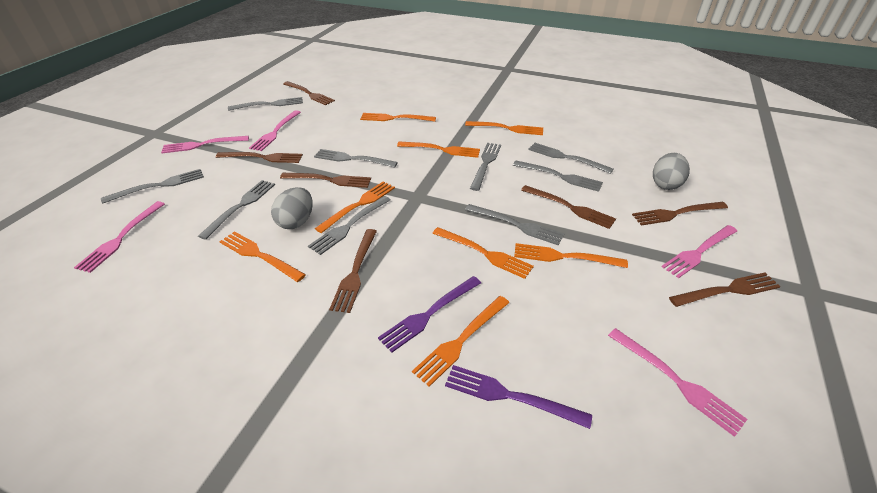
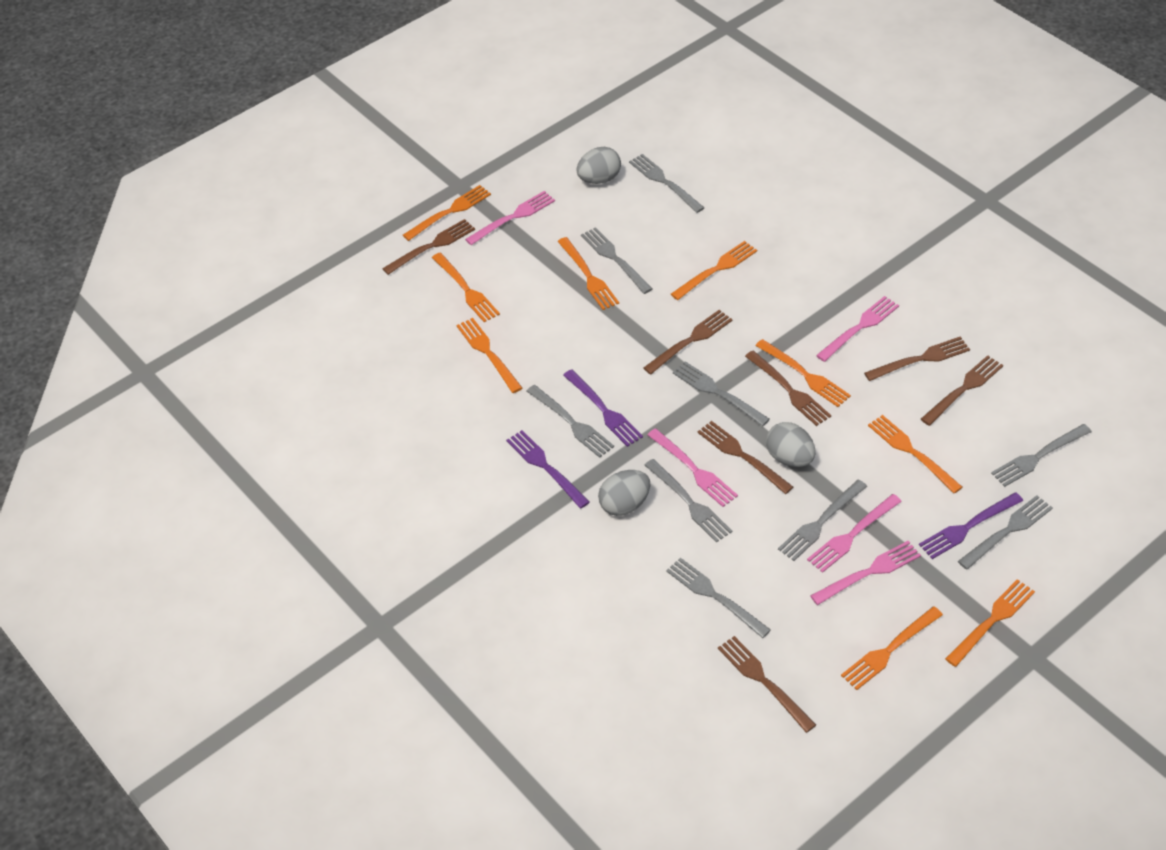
grey egg: 2 -> 3
orange fork: 8 -> 9
purple fork: 2 -> 3

